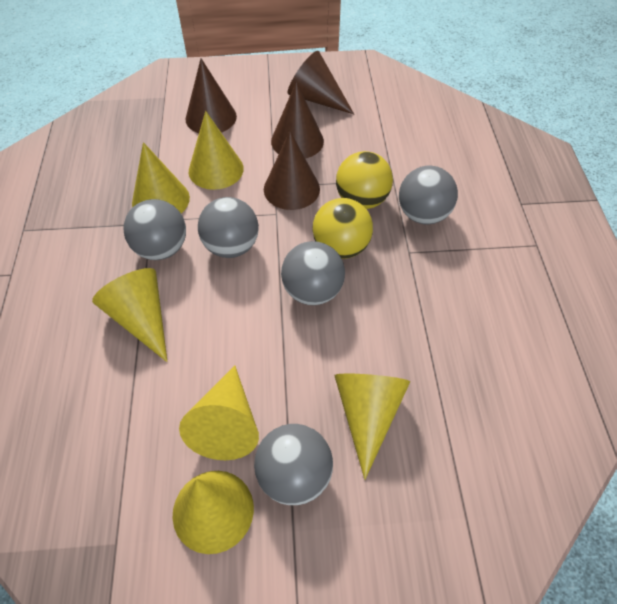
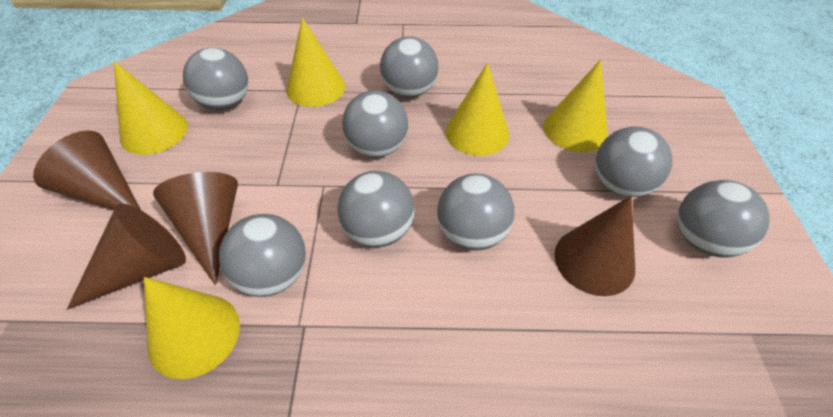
grey ball: 5 -> 8
yellow ball: 2 -> 0
yellow cone: 6 -> 5

